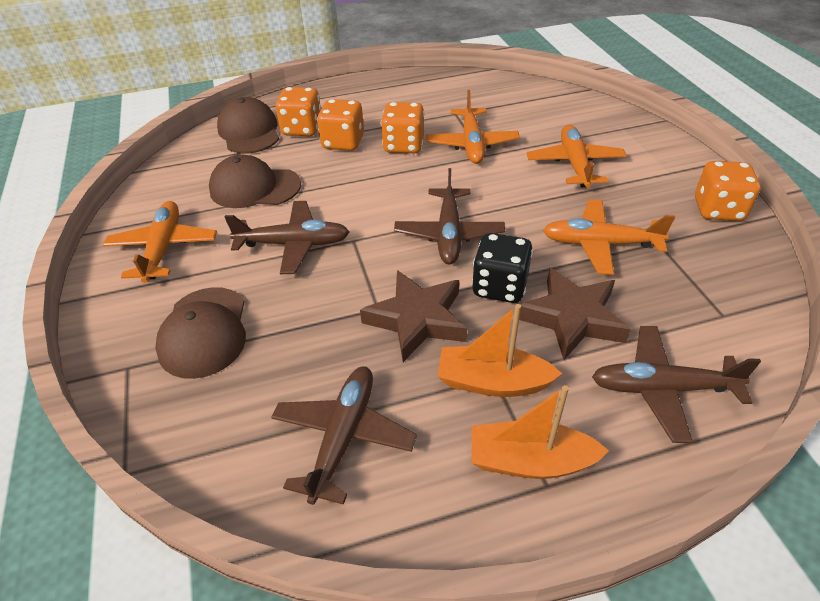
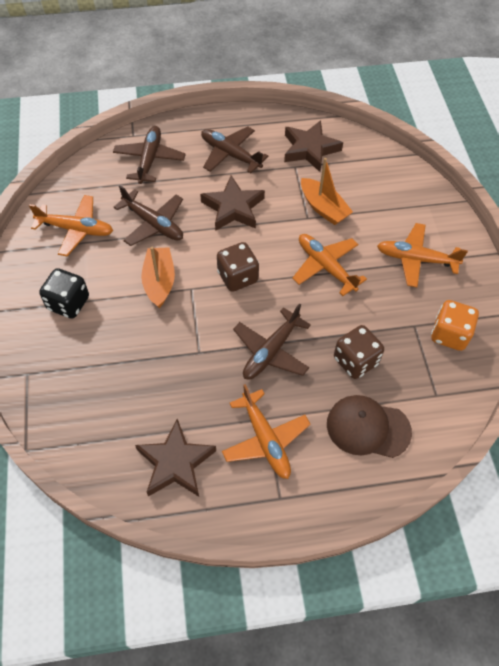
brown cap: 3 -> 1
brown dice: 0 -> 2
brown star: 2 -> 3
orange dice: 4 -> 1

